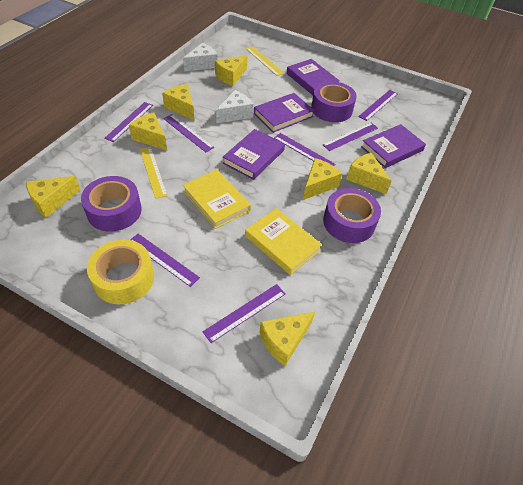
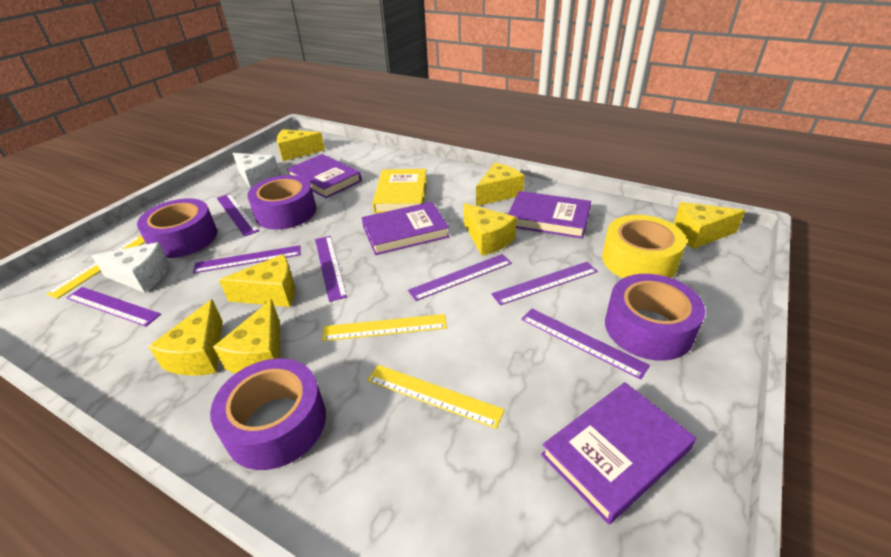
purple tape: 3 -> 4
yellow book: 2 -> 1
yellow ruler: 2 -> 3

